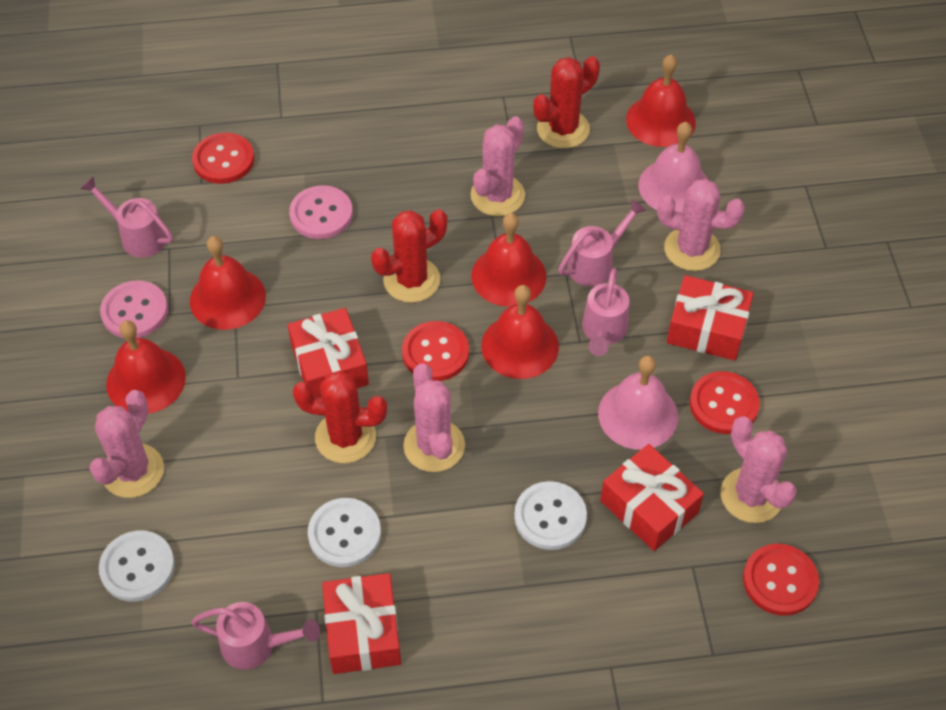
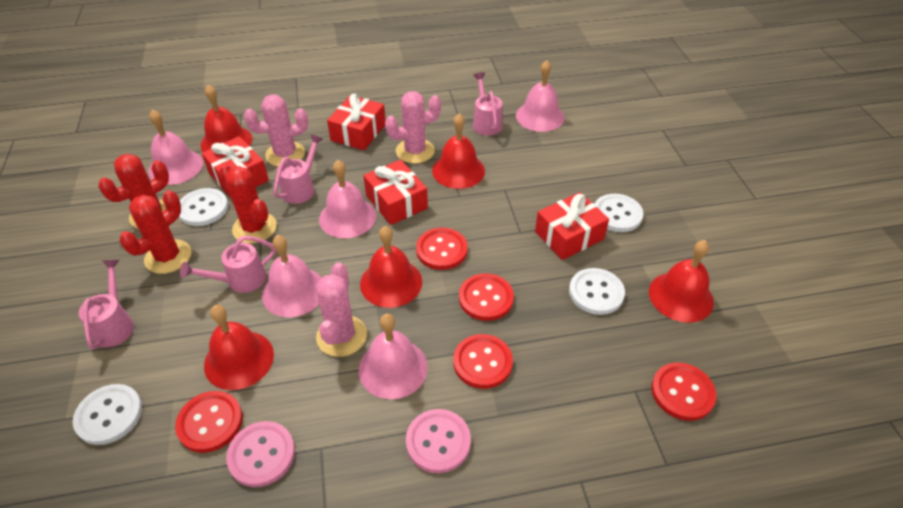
pink bell: 2 -> 5
pink cactus: 5 -> 3
red button: 4 -> 5
white button: 3 -> 4

